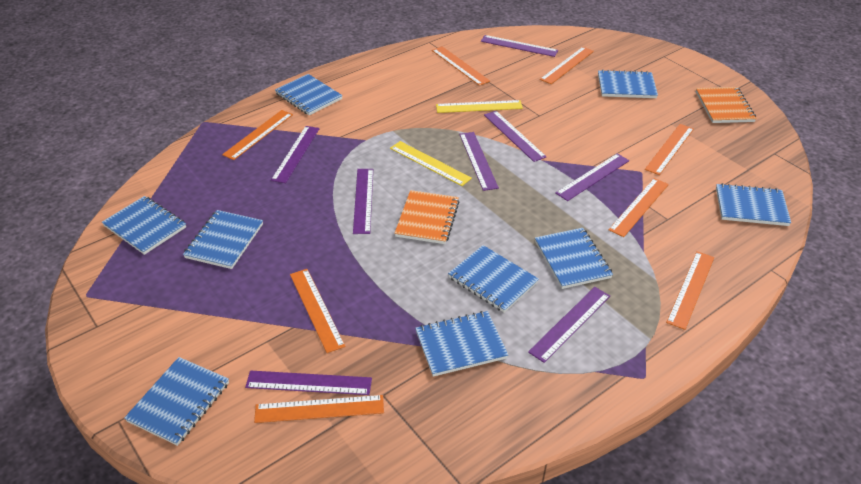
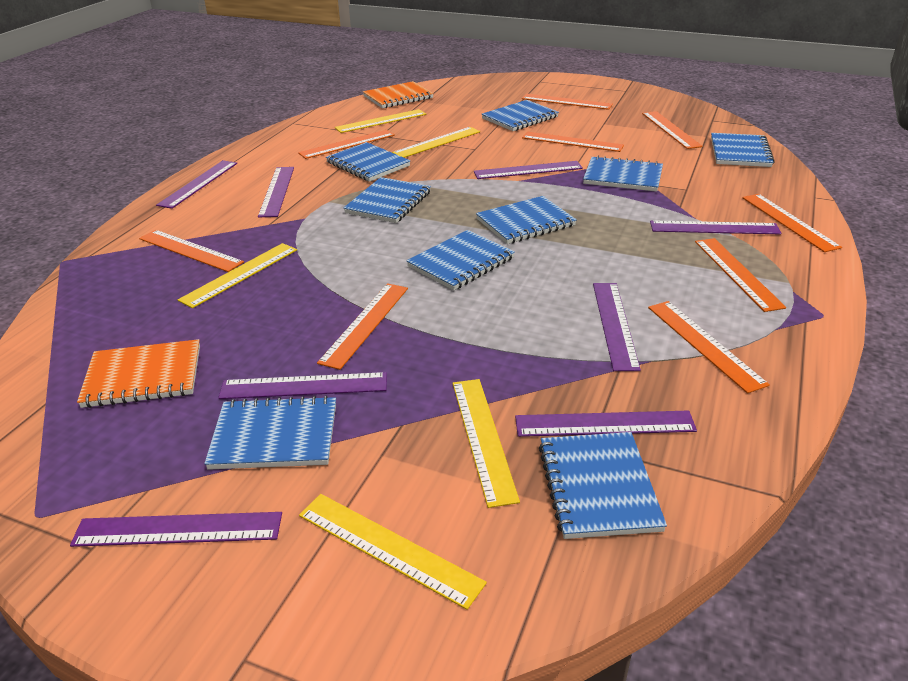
orange ruler: 8 -> 9
yellow ruler: 2 -> 5

